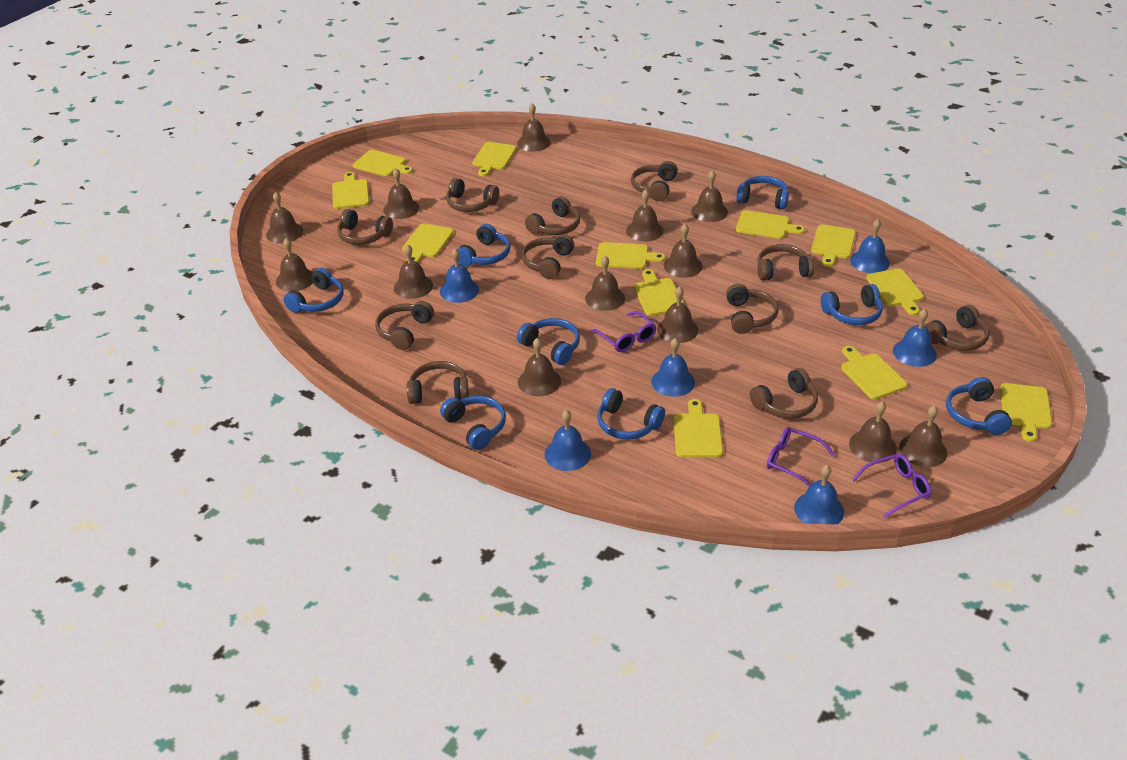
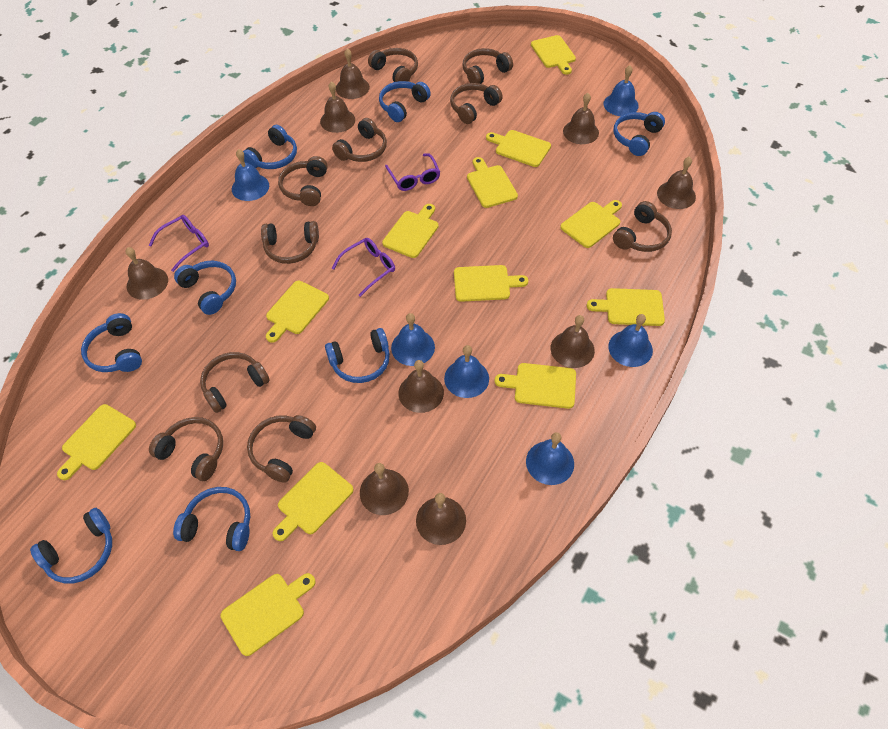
brown bell: 13 -> 9
brown headphones: 11 -> 10

